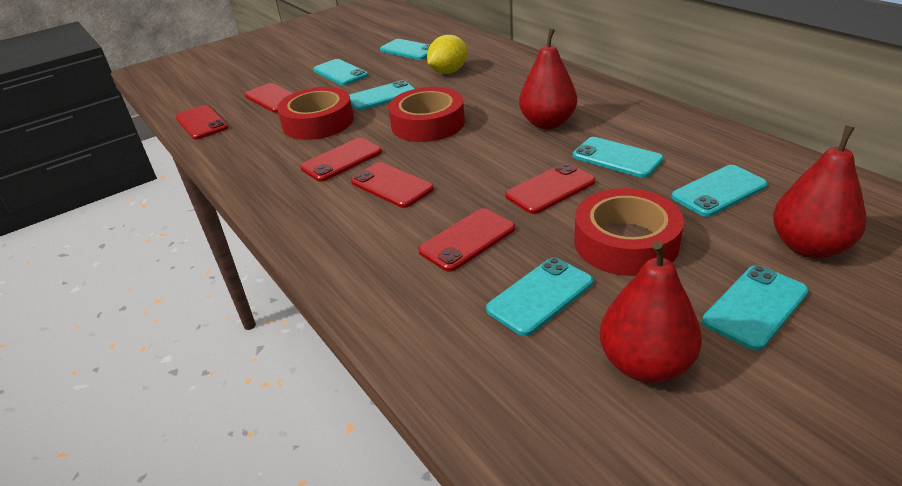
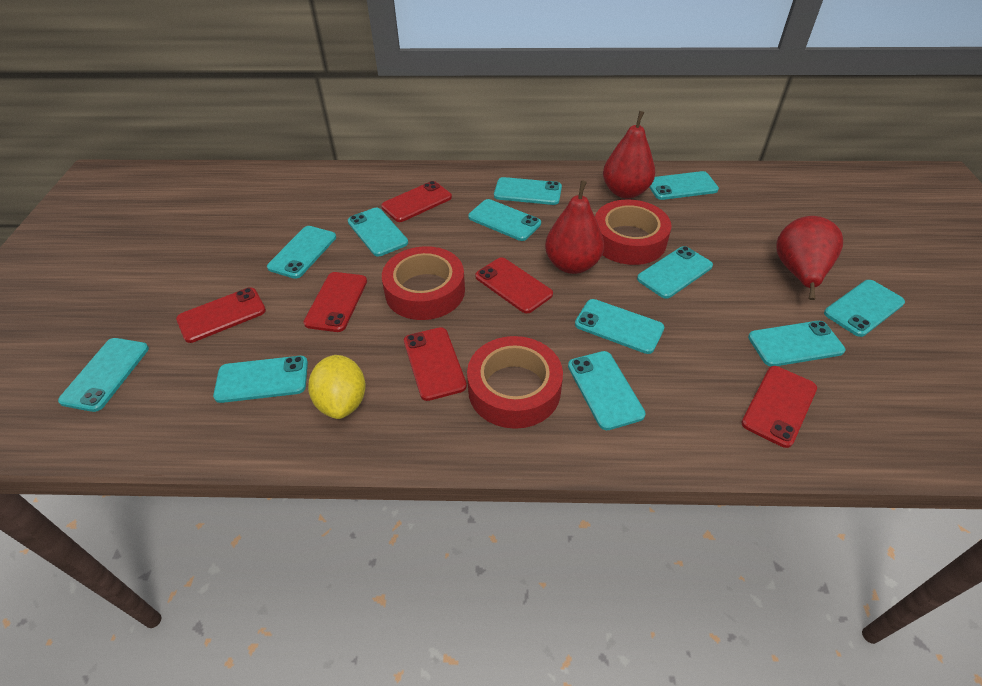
turquoise phone: 7 -> 12

